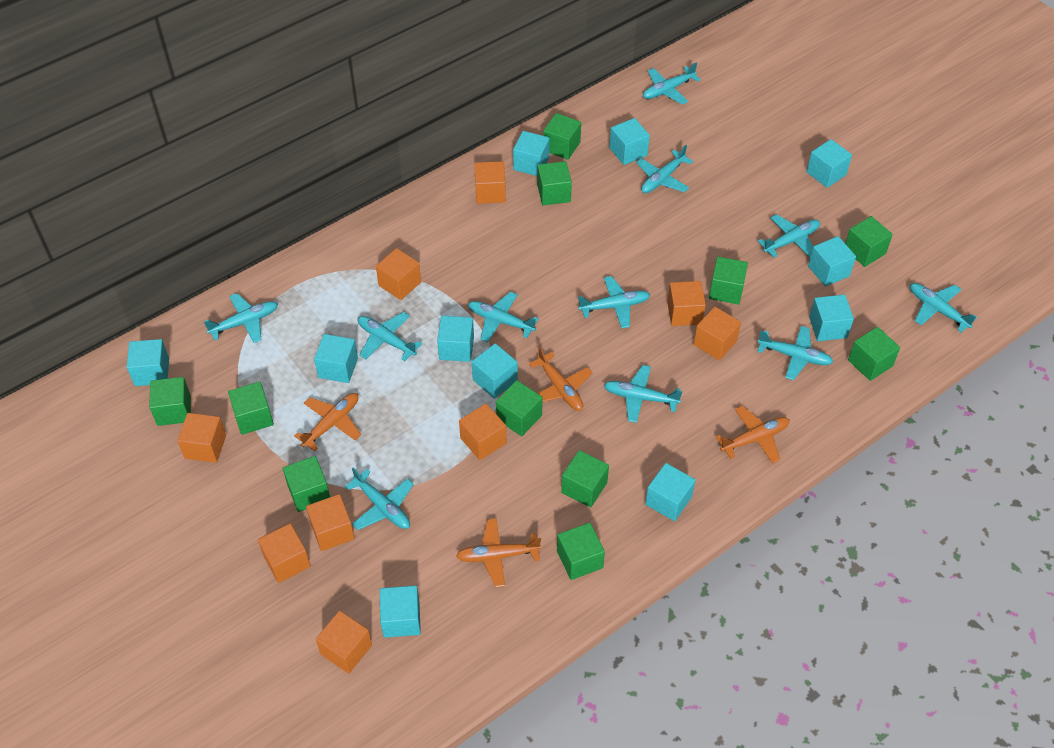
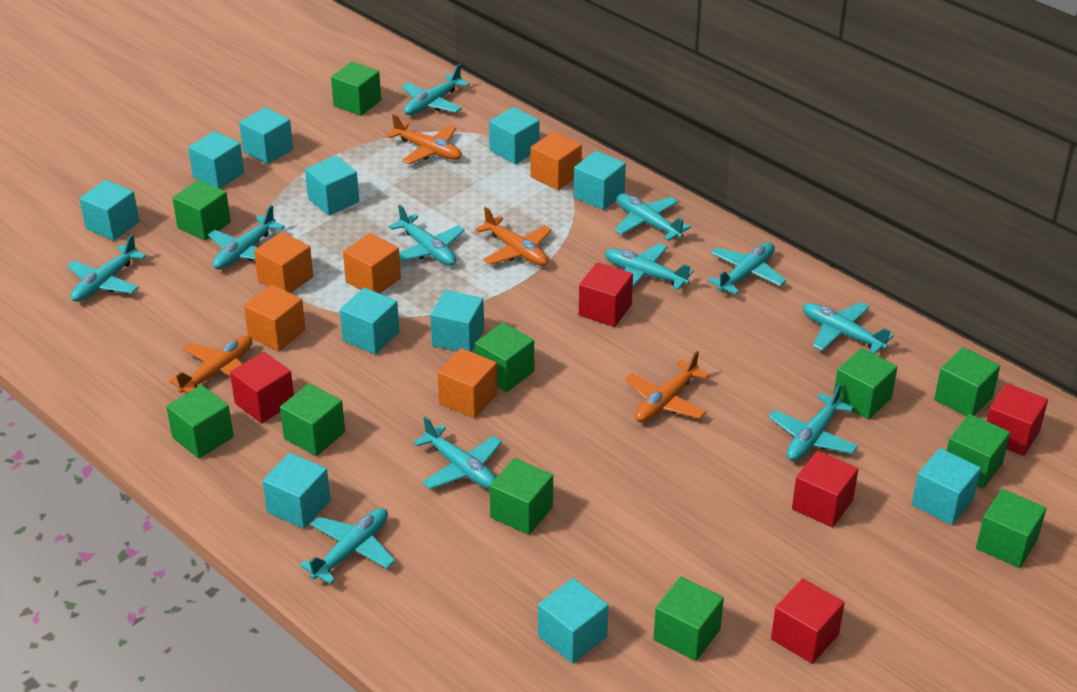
orange cube: 9 -> 5
red cube: 0 -> 5

